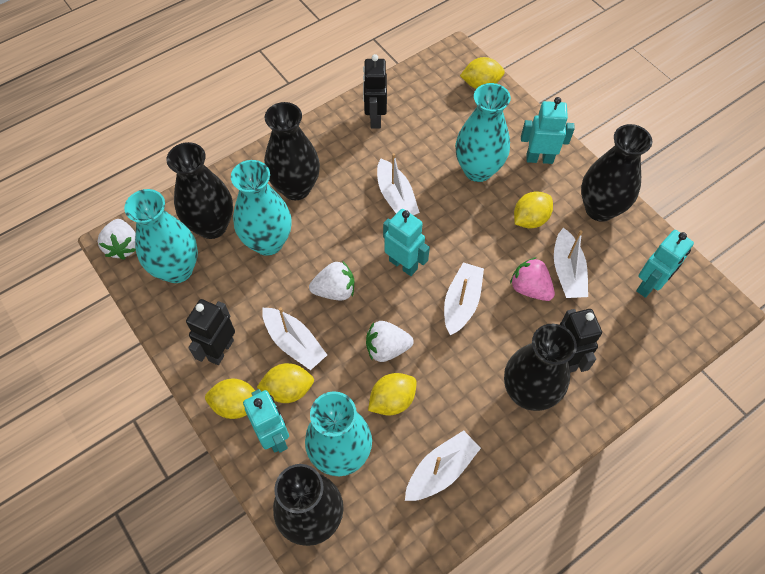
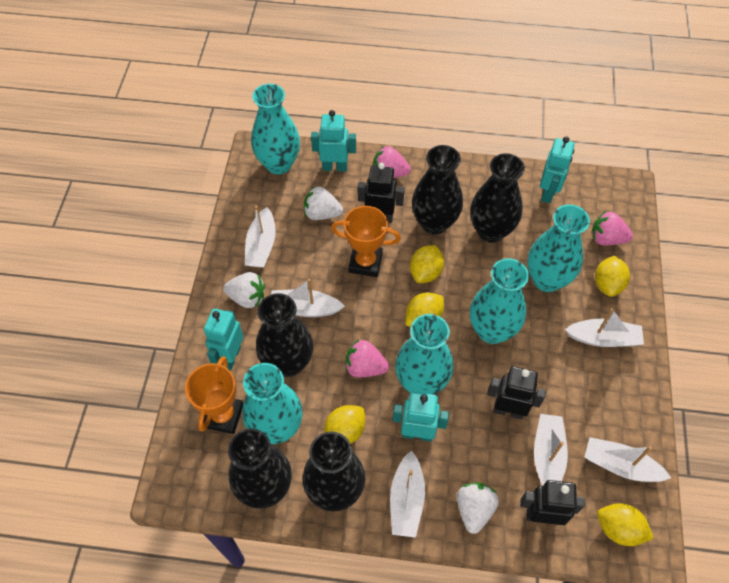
orange trophy: 0 -> 2
pink strawberry: 1 -> 3
turquoise vase: 4 -> 5
white boat: 5 -> 6

